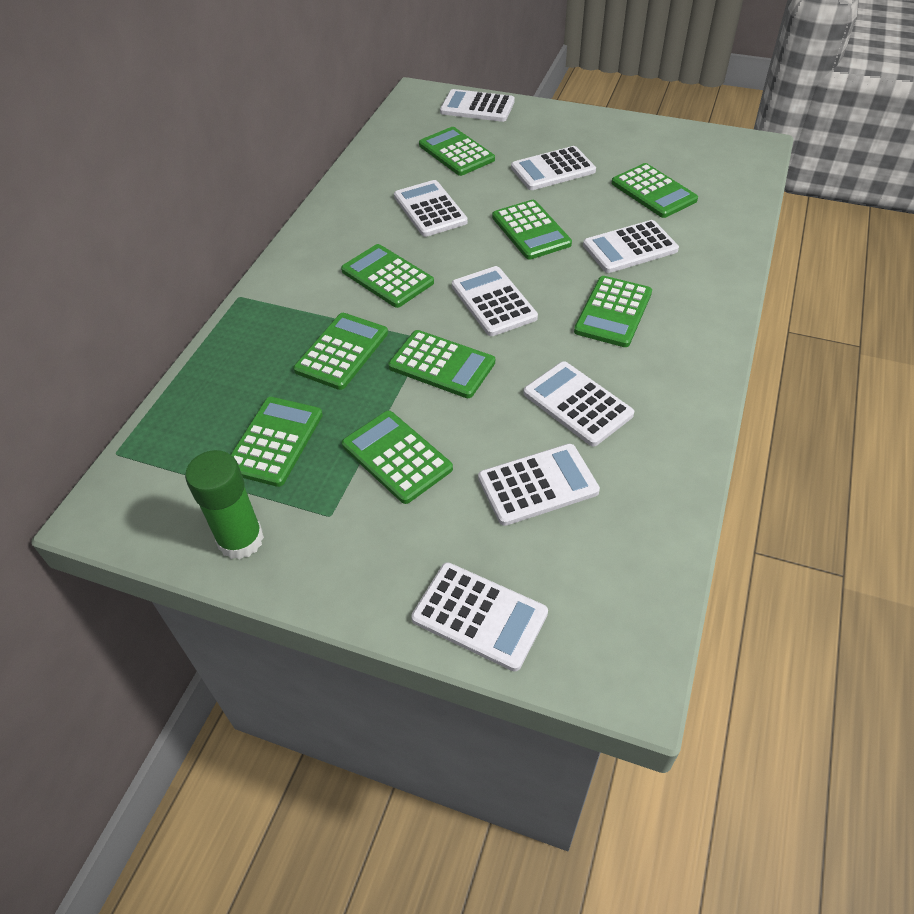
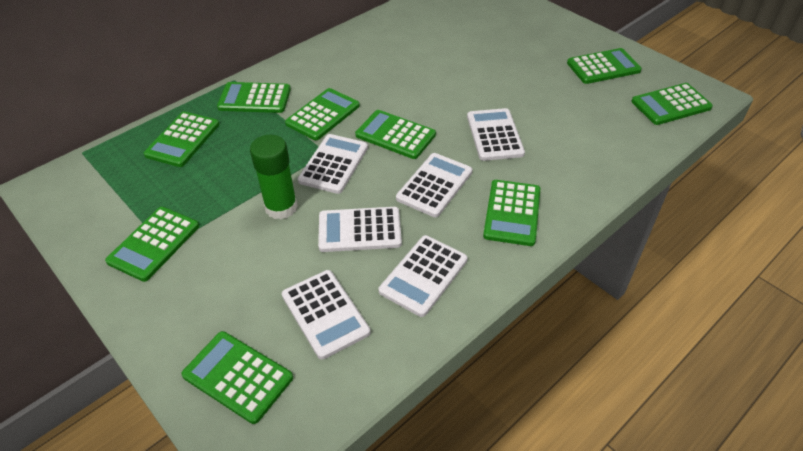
white calculator: 8 -> 6

